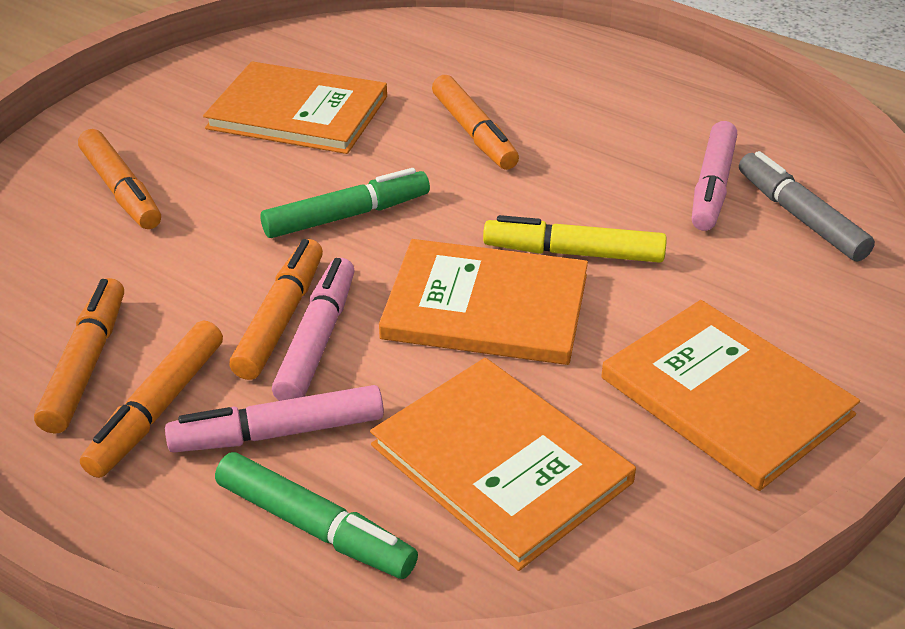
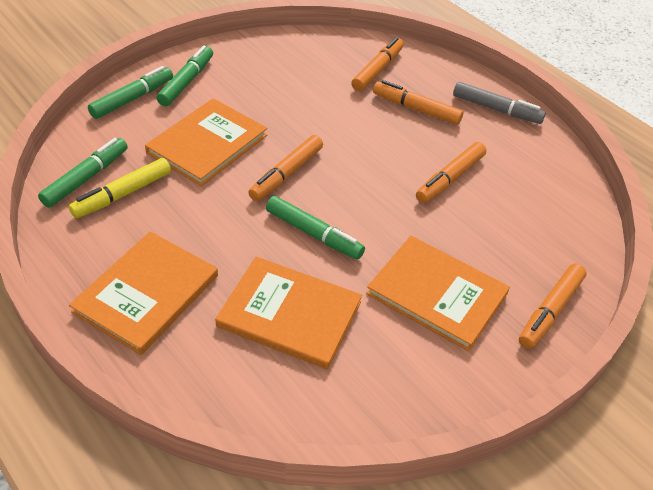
green marker: 2 -> 4
pink marker: 3 -> 0

